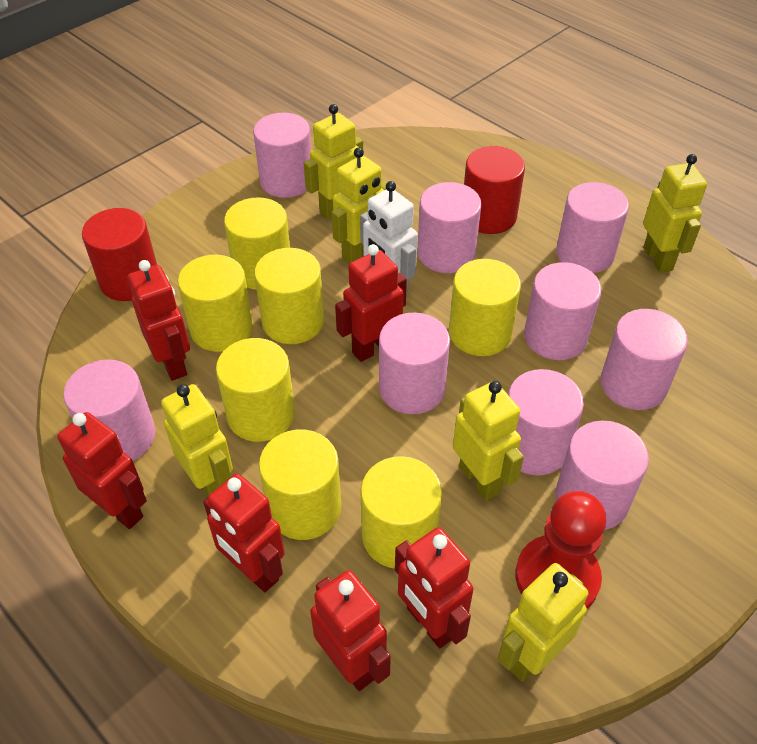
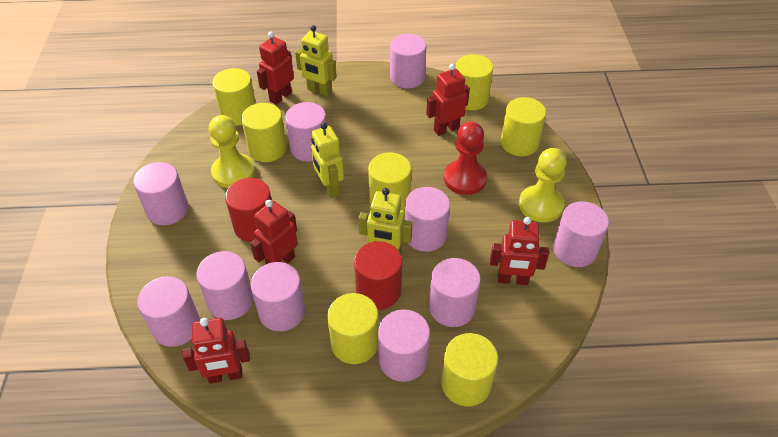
pink cylinder: 9 -> 10
red robot: 6 -> 5
white robot: 1 -> 0
yellow pawn: 0 -> 2
yellow robot: 6 -> 3

